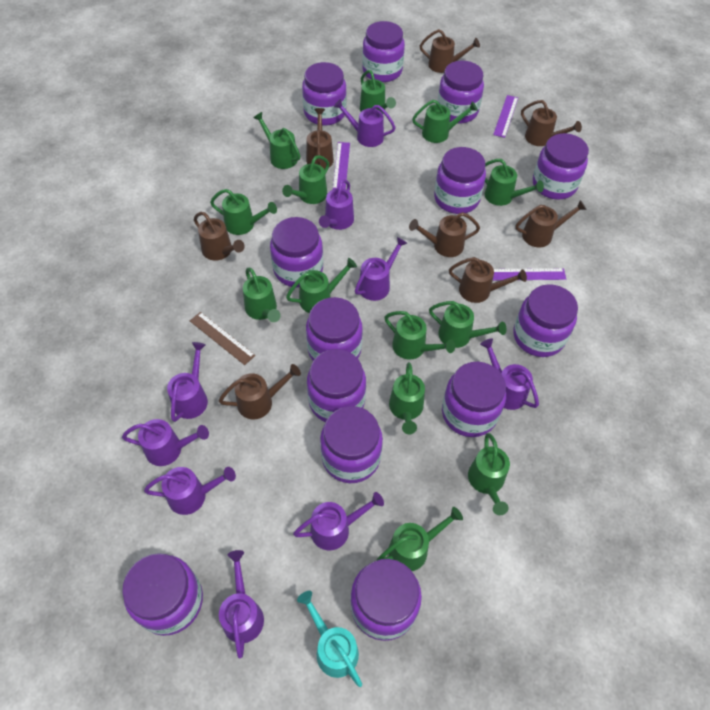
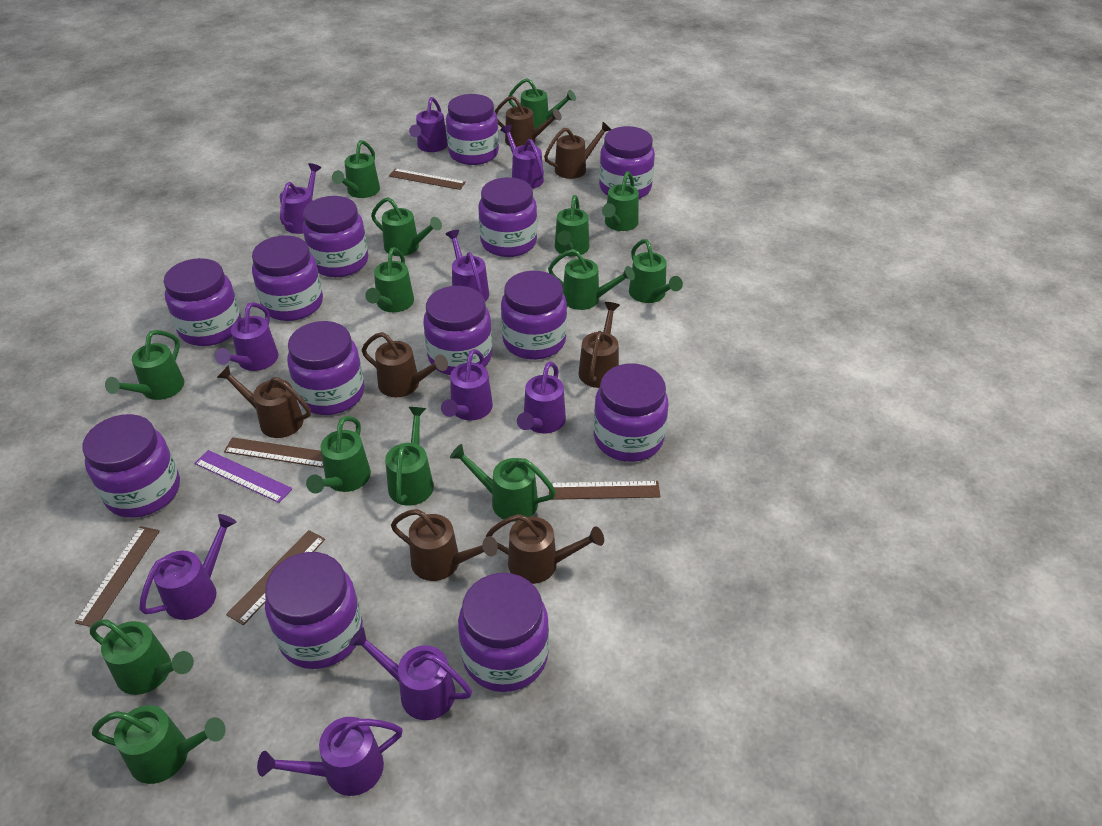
brown ruler: 1 -> 5
brown watering can: 8 -> 7
green watering can: 13 -> 14
purple ruler: 3 -> 1
purple watering can: 9 -> 10
turquoise watering can: 1 -> 0

